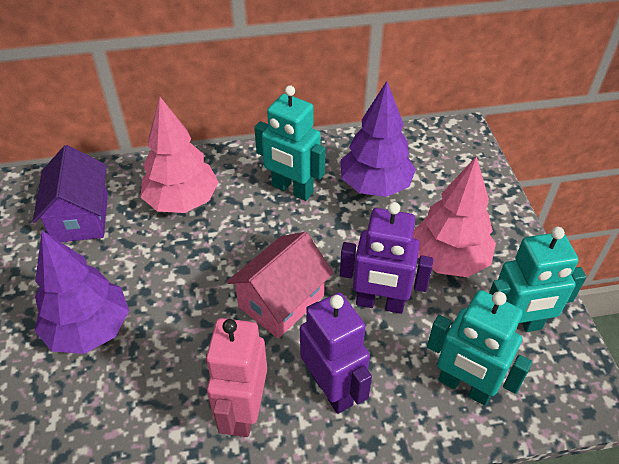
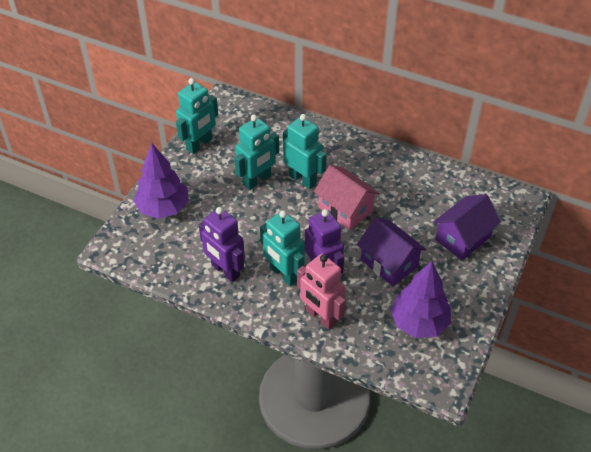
pink tree: 2 -> 0
purple house: 1 -> 2
turquoise robot: 3 -> 4

